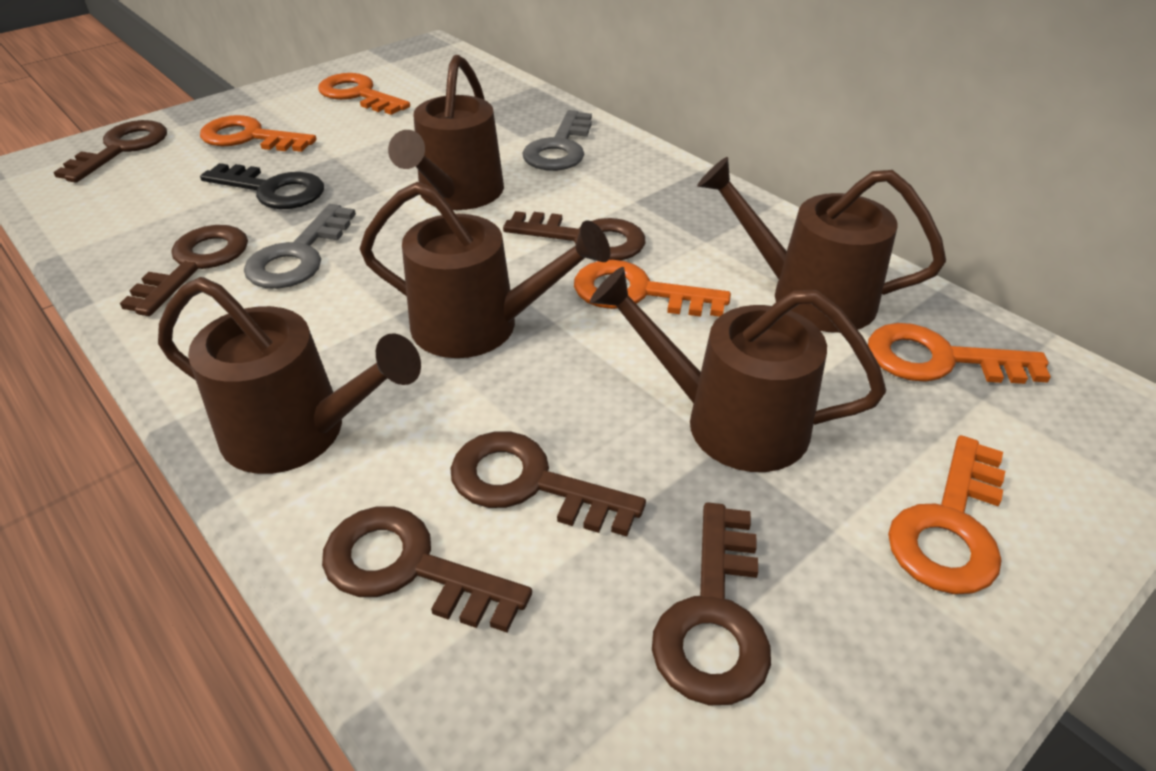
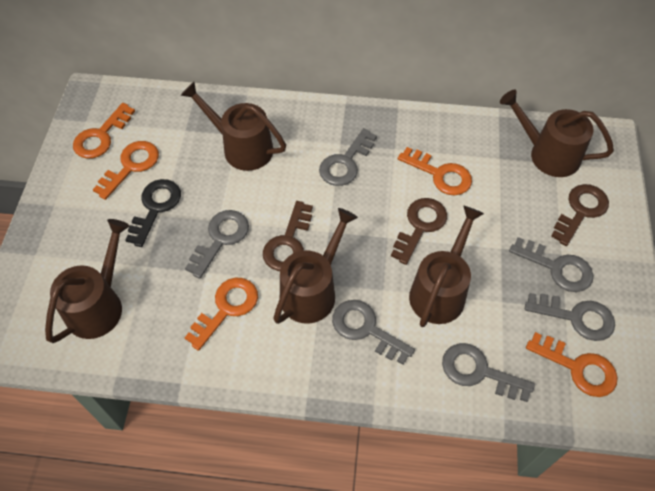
brown key: 6 -> 3
grey key: 2 -> 6

